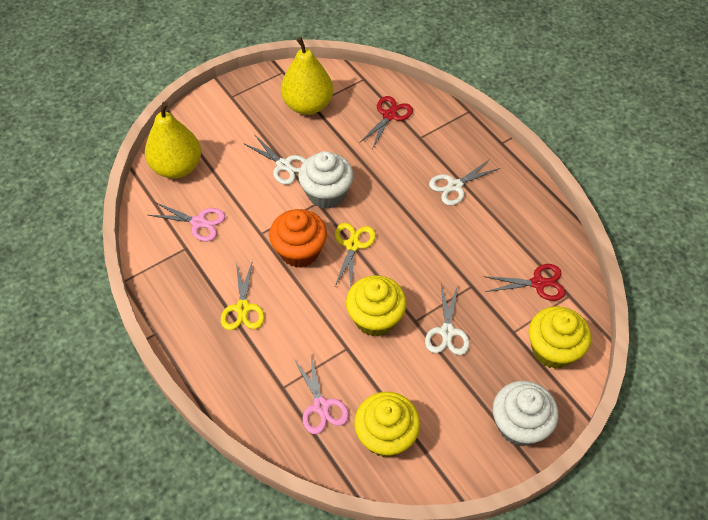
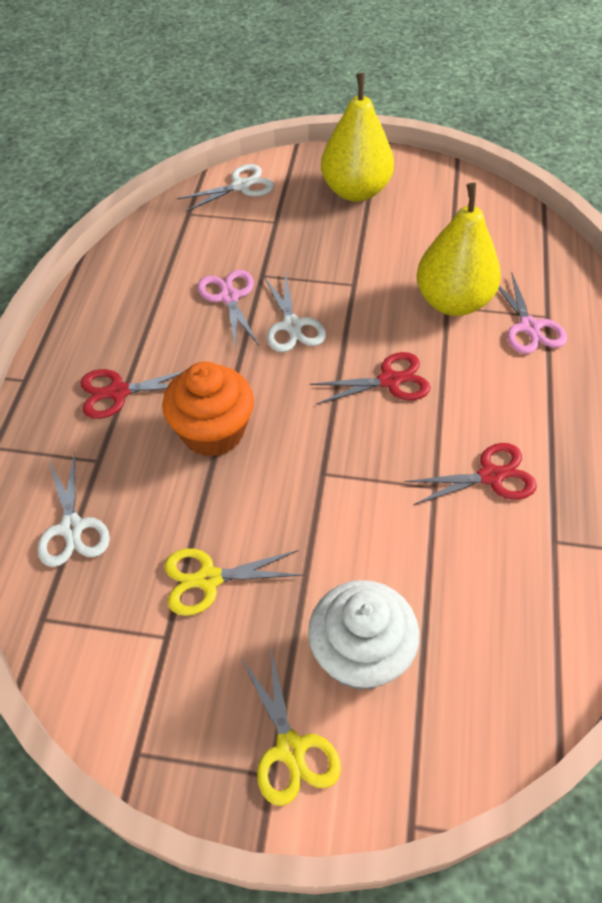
red scissors: 2 -> 3
white cupcake: 2 -> 1
yellow cupcake: 3 -> 0

